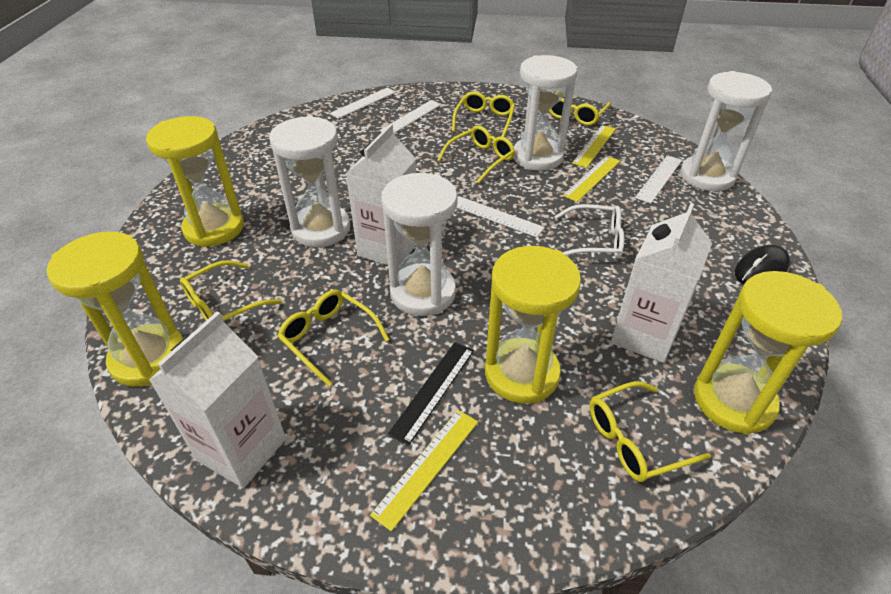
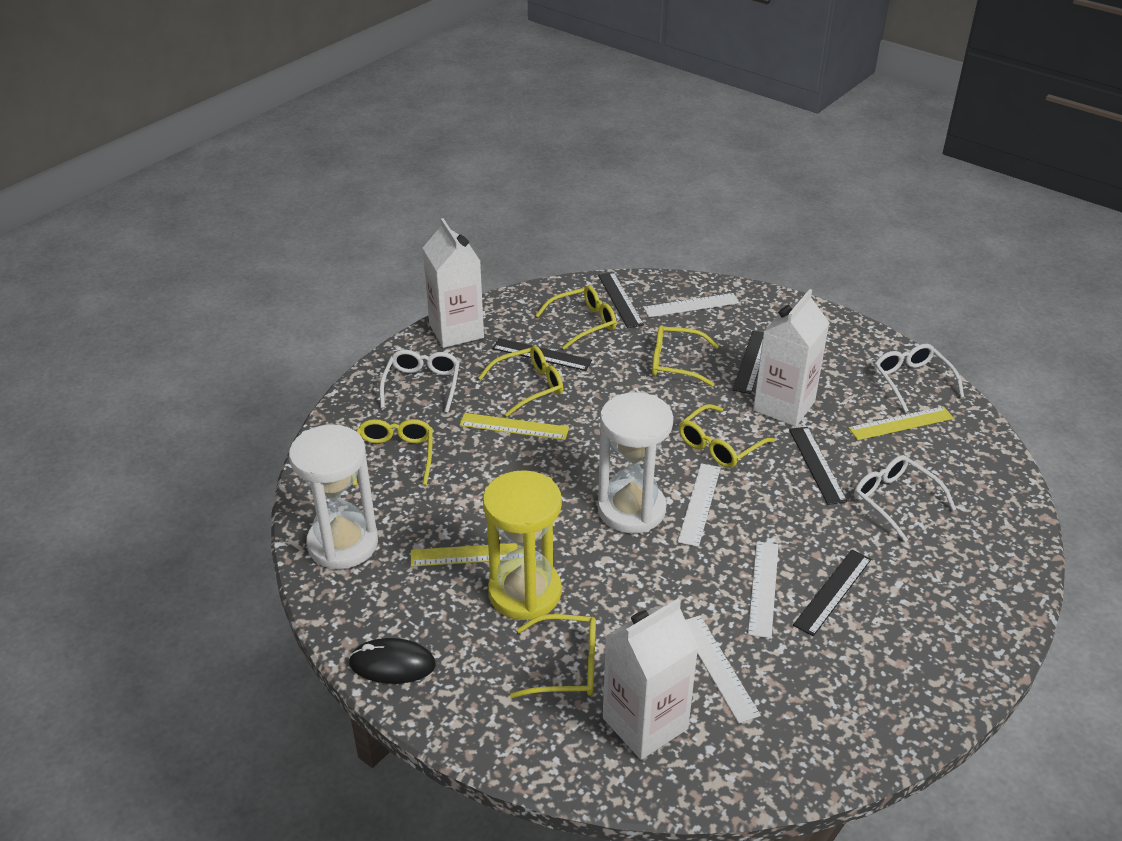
black ruler: 1 -> 5
white glasses: 1 -> 3
white hourglass: 4 -> 2
yellow hourglass: 4 -> 1

